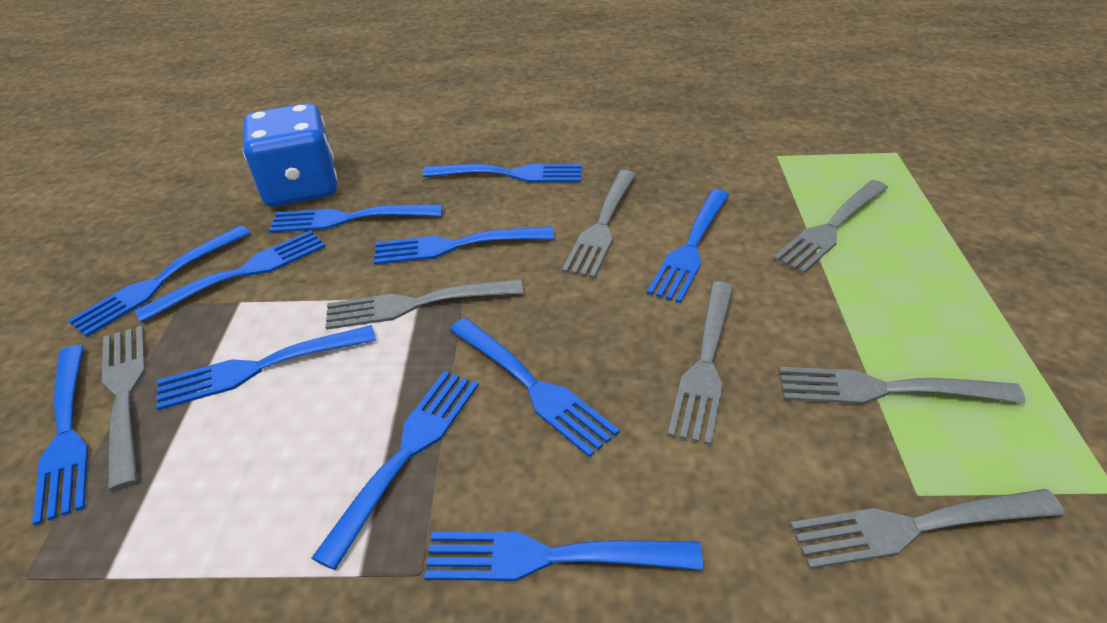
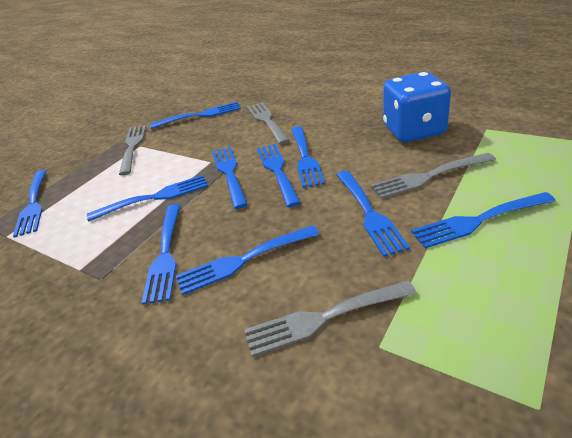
blue fork: 11 -> 10
grey fork: 7 -> 4

